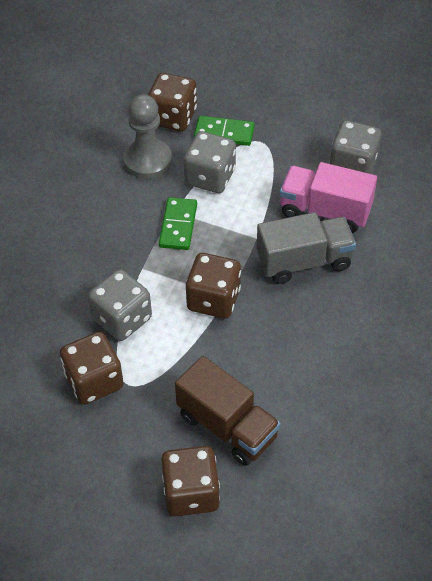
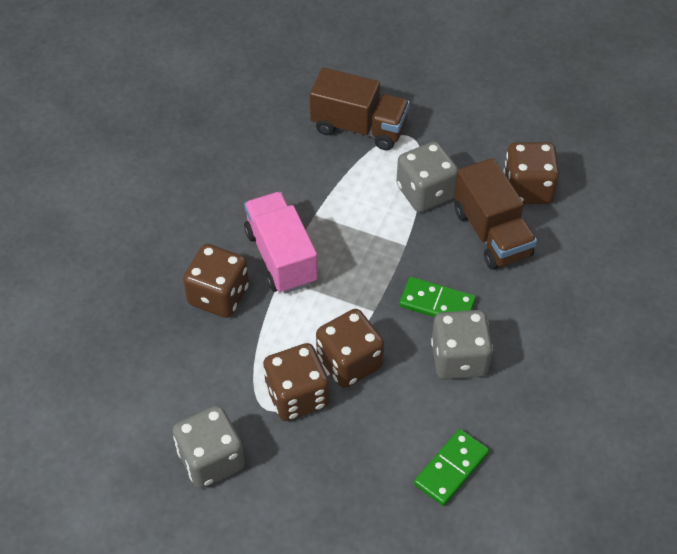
brown truck: 1 -> 2
grey pawn: 1 -> 0
grey truck: 1 -> 0

